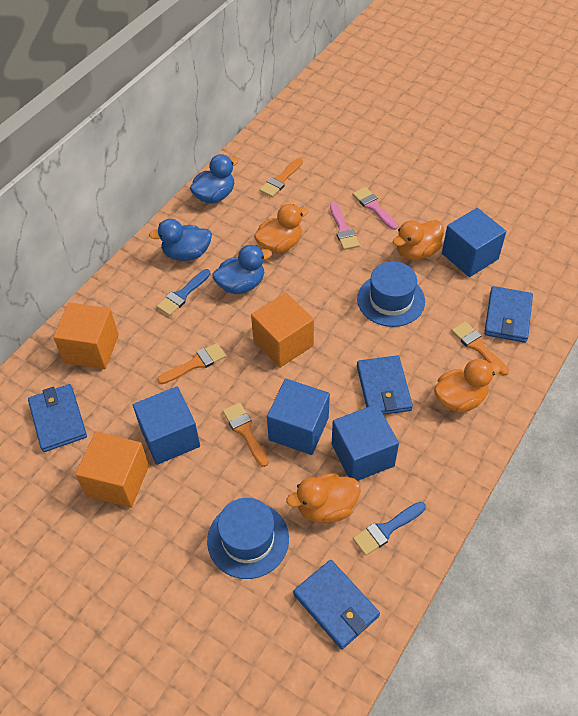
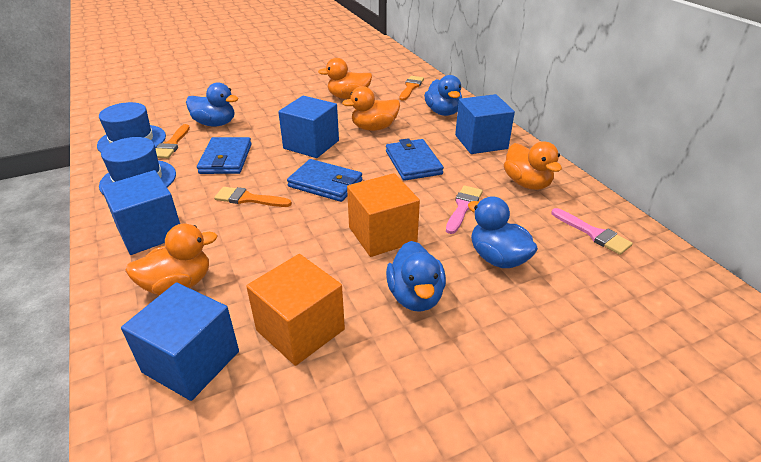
blue brush: 2 -> 0
blue duck: 3 -> 4
blue wallet: 4 -> 3
orange brush: 4 -> 3
orange cube: 3 -> 2

